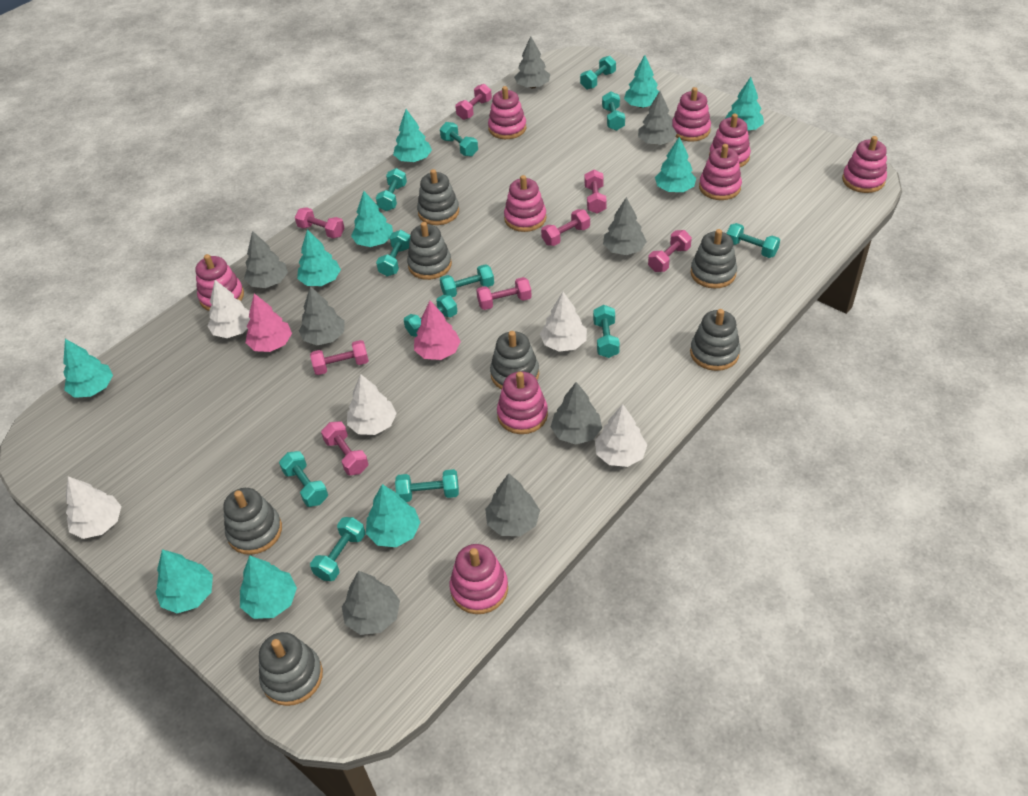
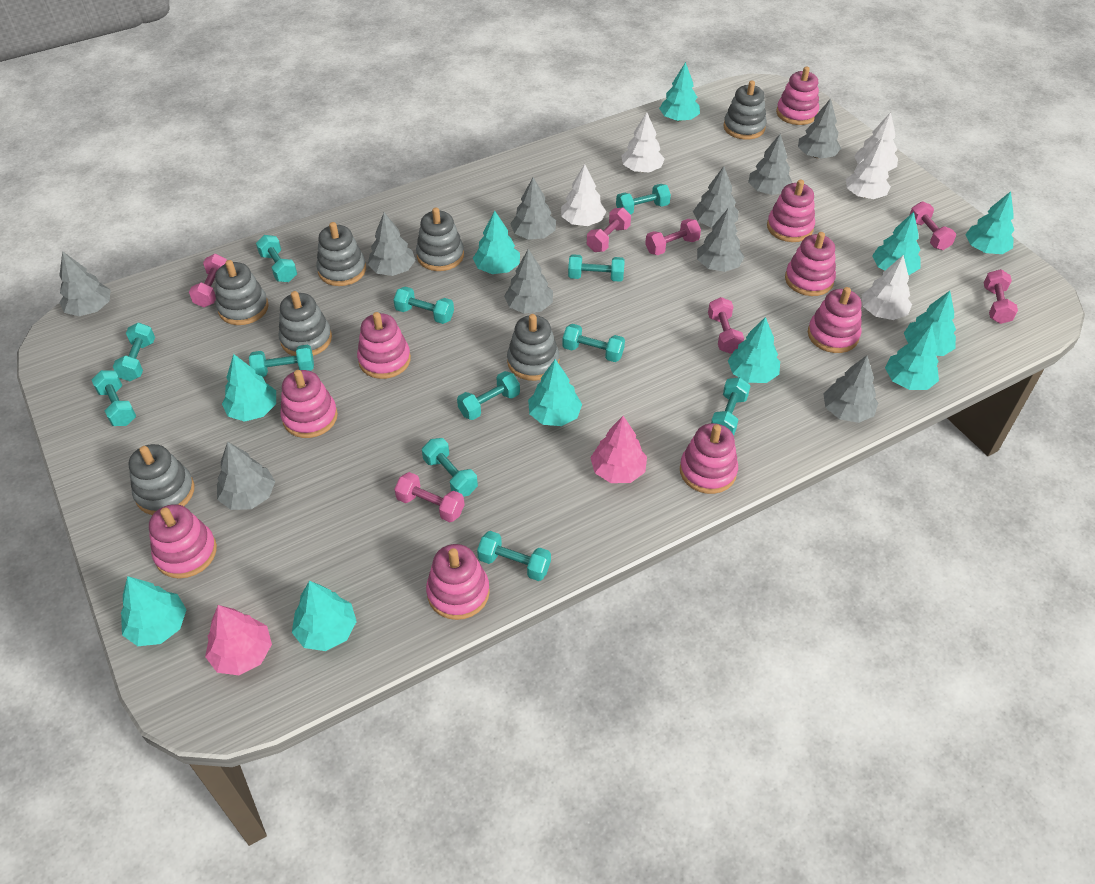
grey tree: 8 -> 10
pink dumbbell: 8 -> 7
turquoise tree: 10 -> 11

